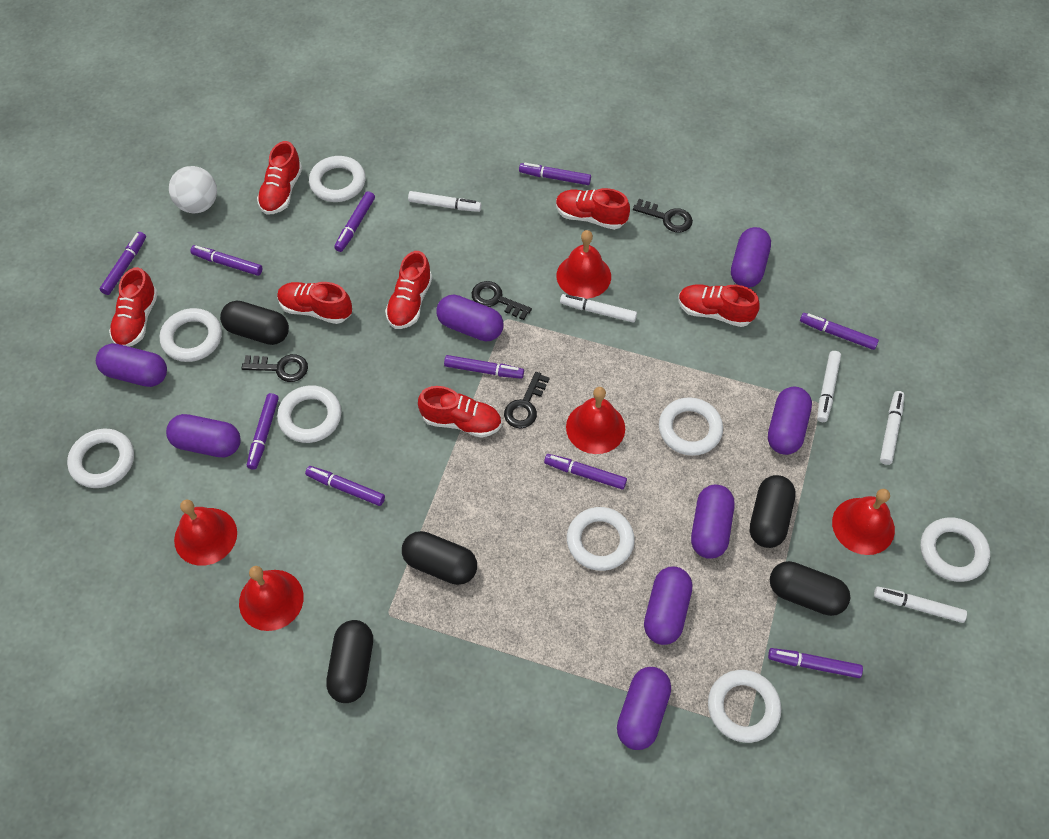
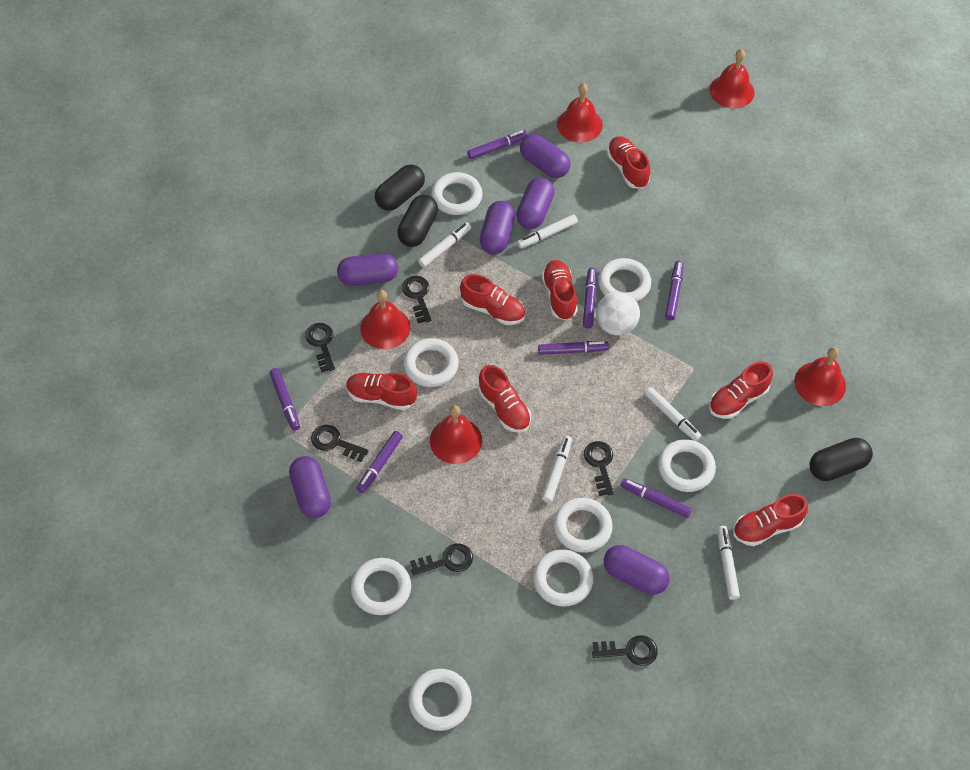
black capsule: 5 -> 3
black key: 4 -> 6
purple capsule: 8 -> 6
purple marker: 10 -> 7

